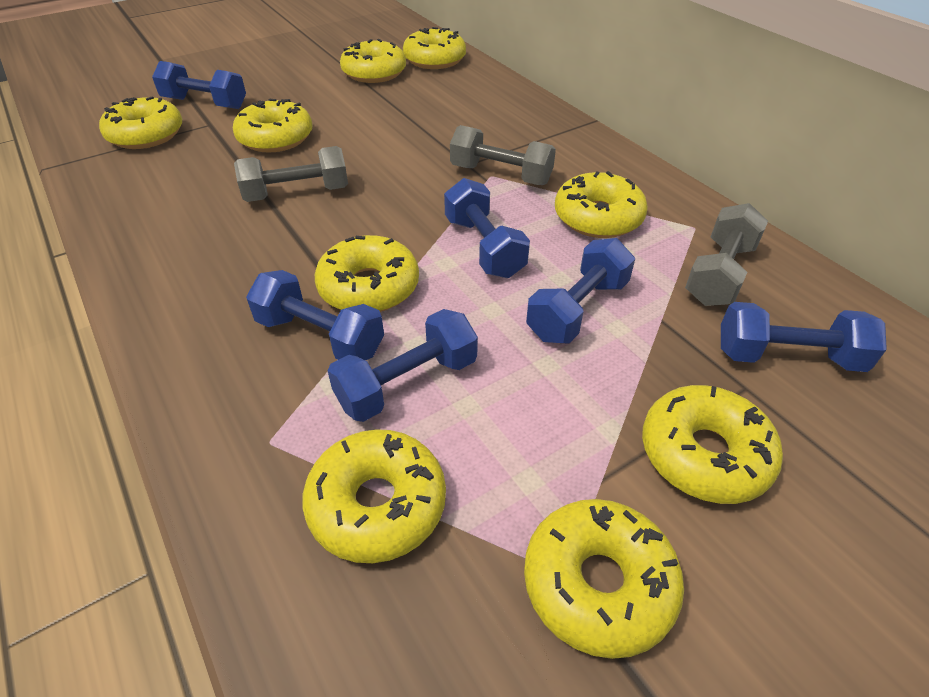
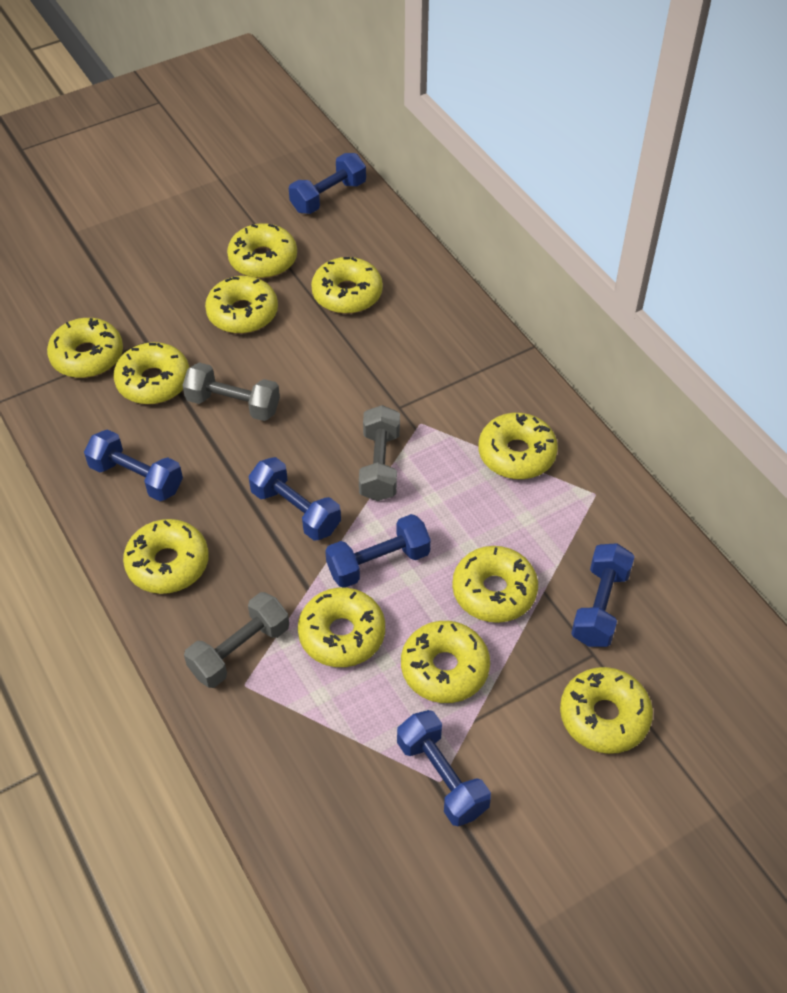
yellow donut: 9 -> 11

